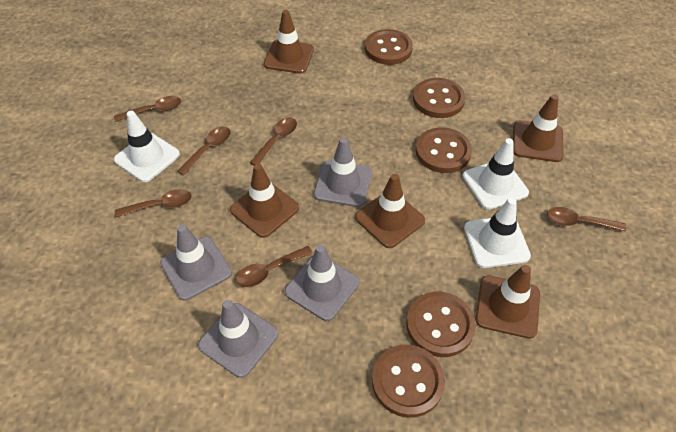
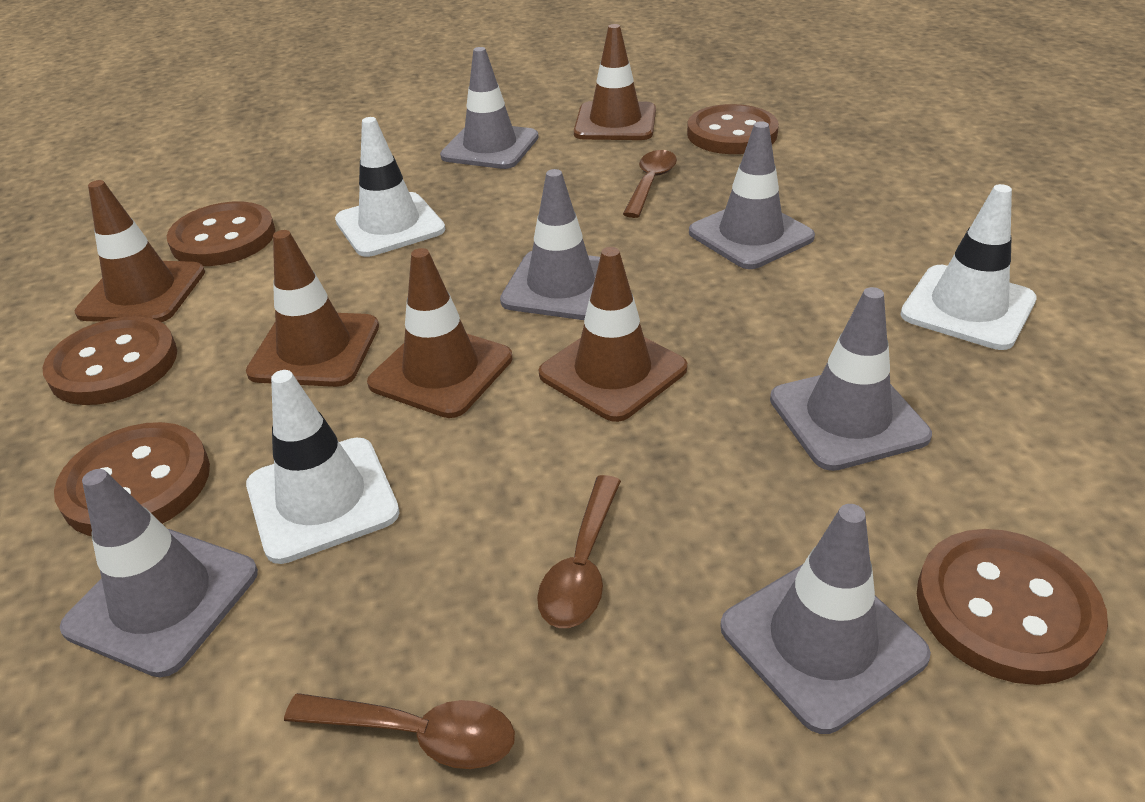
brown spoon: 6 -> 3
grey traffic cone: 4 -> 6

